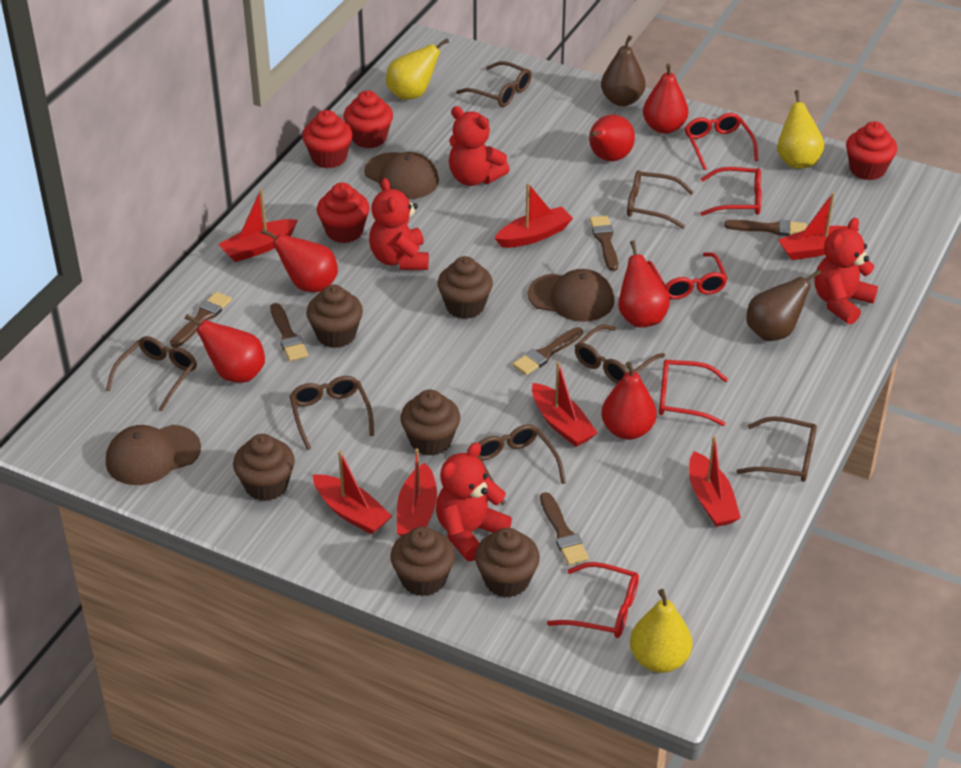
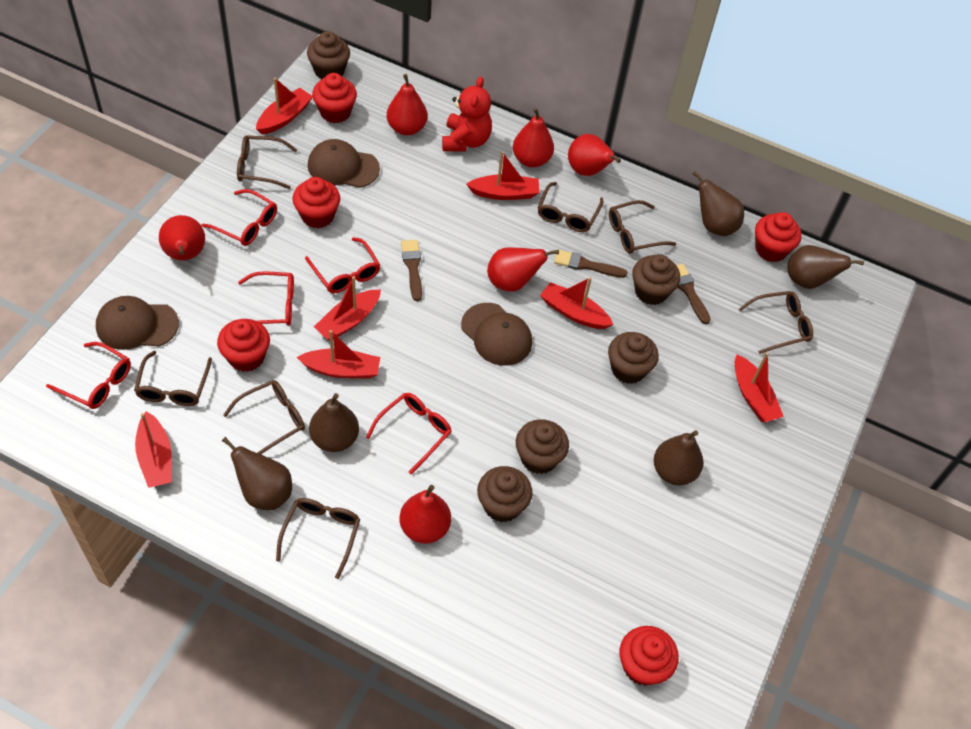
brown brush: 6 -> 3
brown cupcake: 6 -> 5
brown pear: 2 -> 5
red cupcake: 4 -> 5
red teddy bear: 4 -> 1
yellow pear: 3 -> 0

